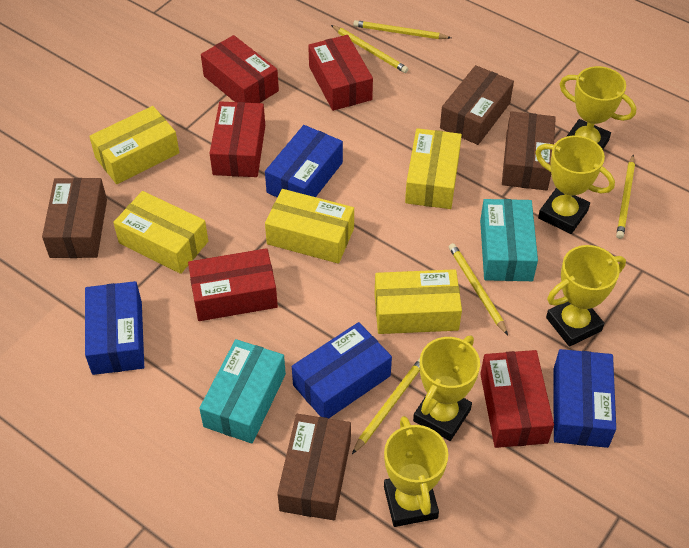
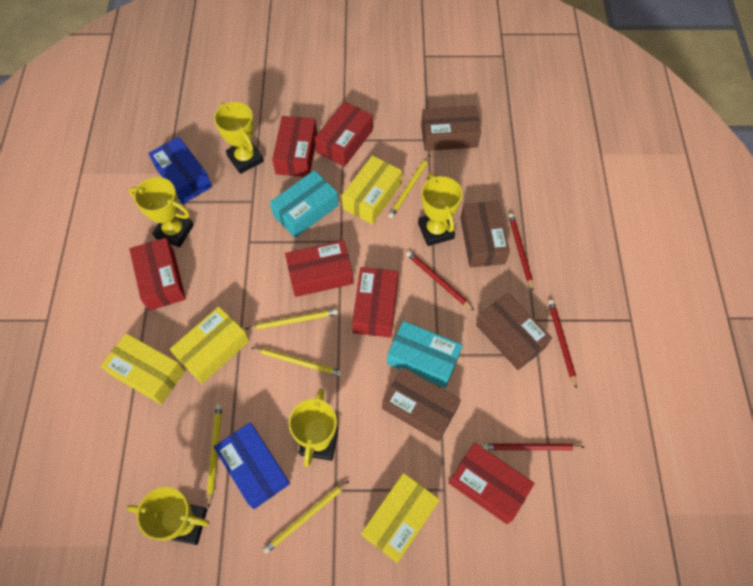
blue box: 4 -> 2
red box: 5 -> 6
red pencil: 0 -> 4
yellow box: 5 -> 4

